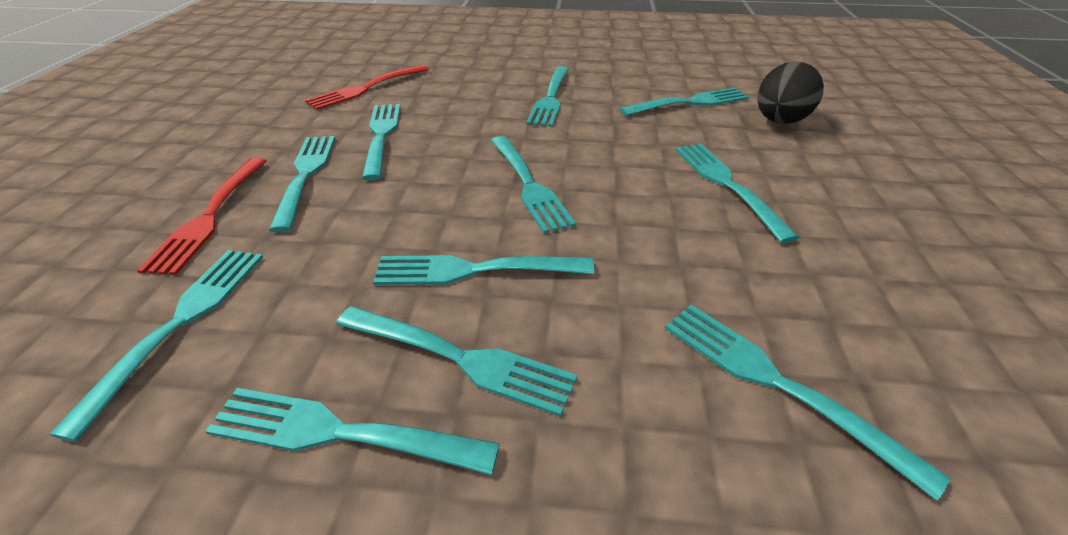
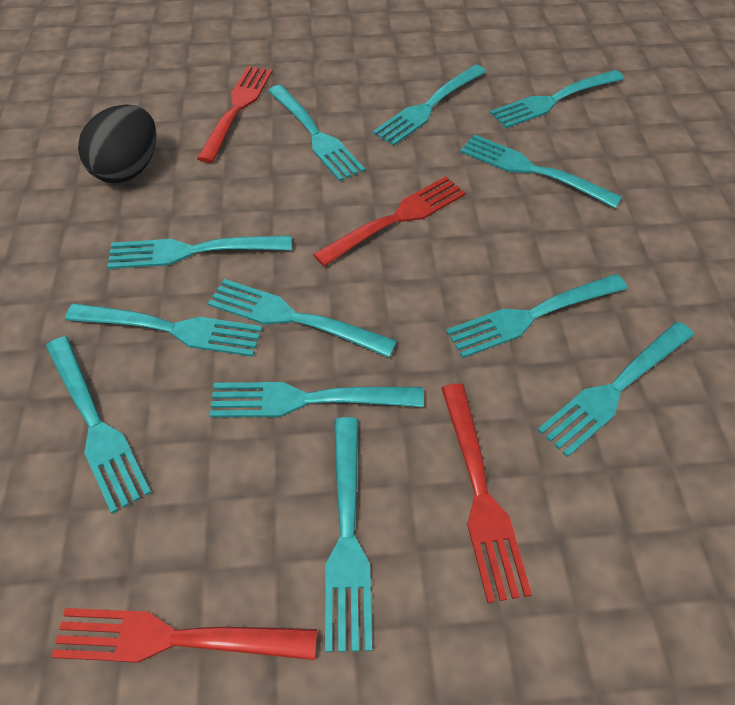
red fork: 2 -> 4
turquoise fork: 11 -> 12

